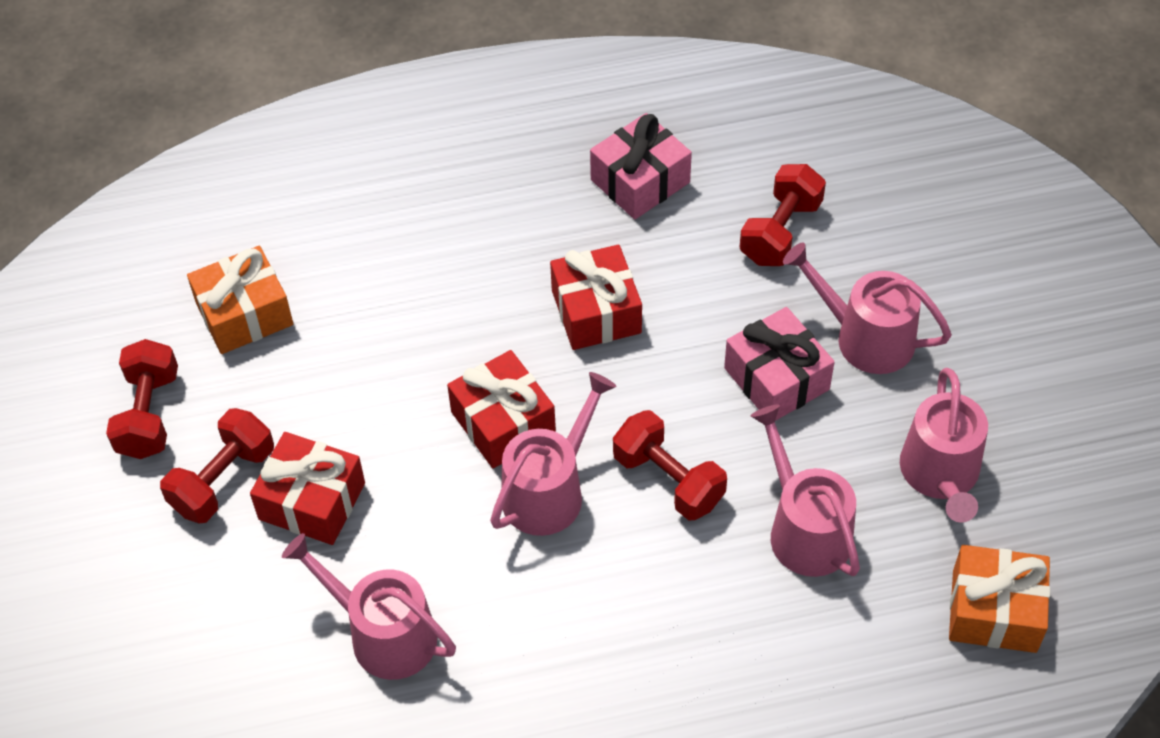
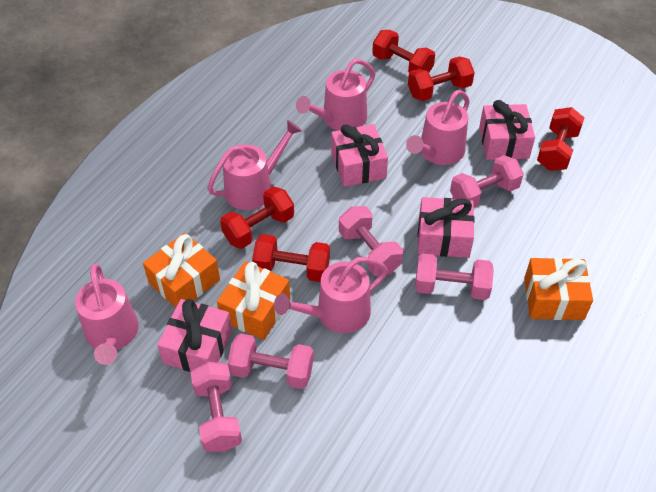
orange gift: 2 -> 3
pink dumbbell: 0 -> 5
pink gift: 2 -> 4
red dumbbell: 4 -> 5
red gift: 3 -> 0

